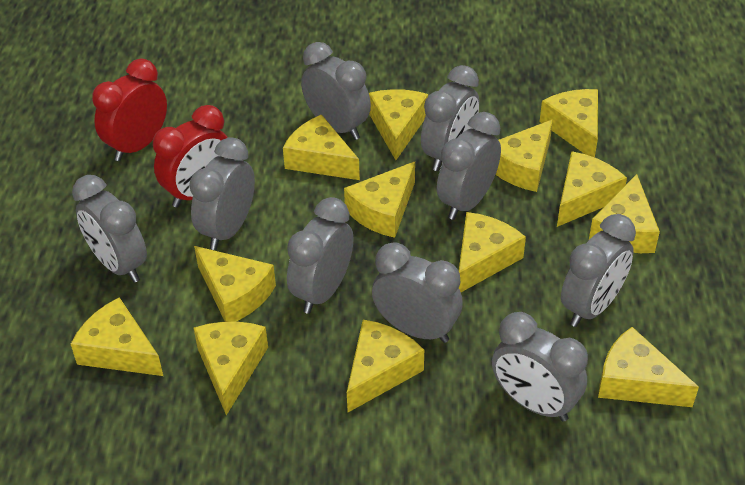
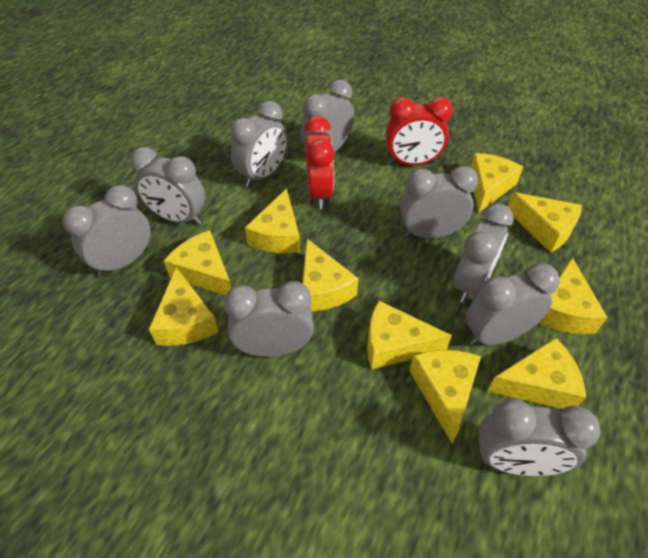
yellow cheese: 13 -> 10

